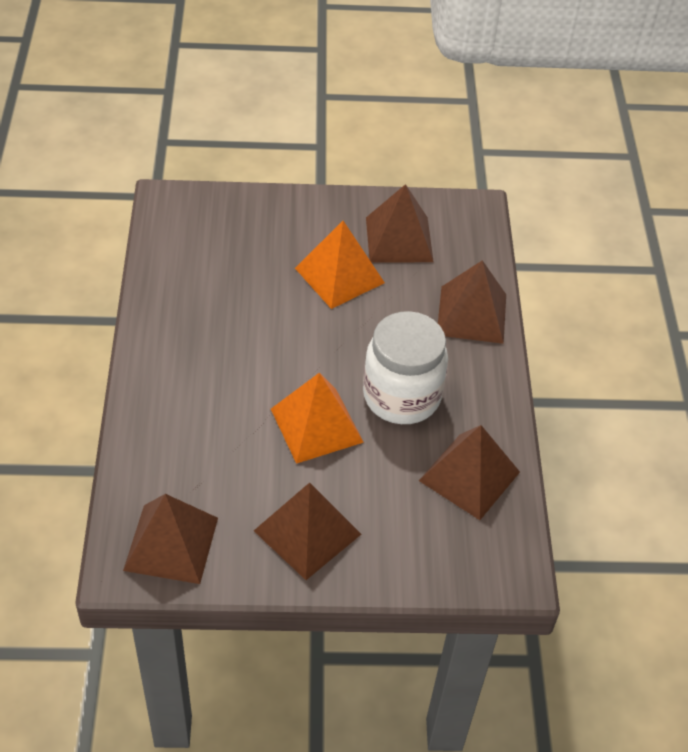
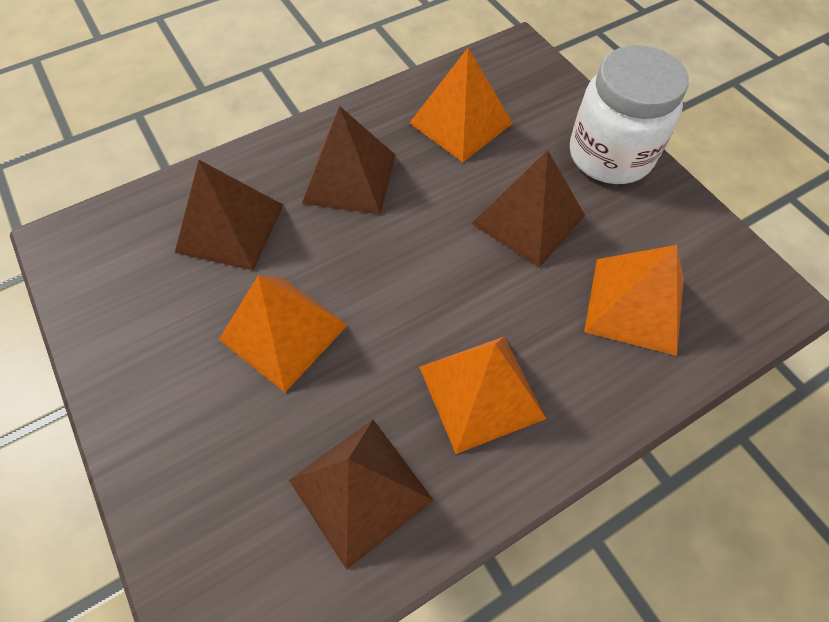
brown pyramid: 5 -> 4
orange pyramid: 2 -> 4

